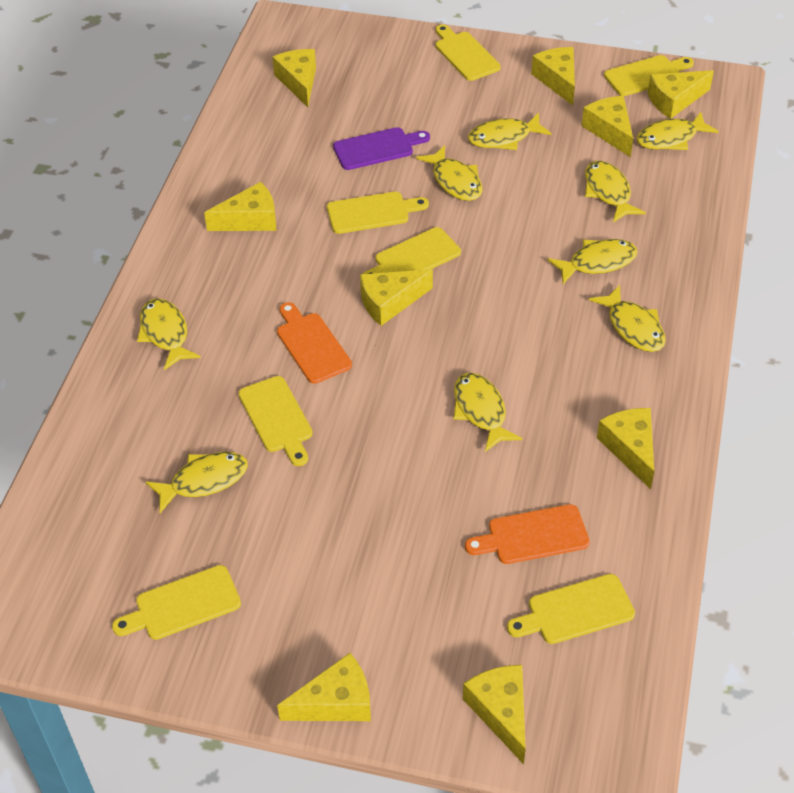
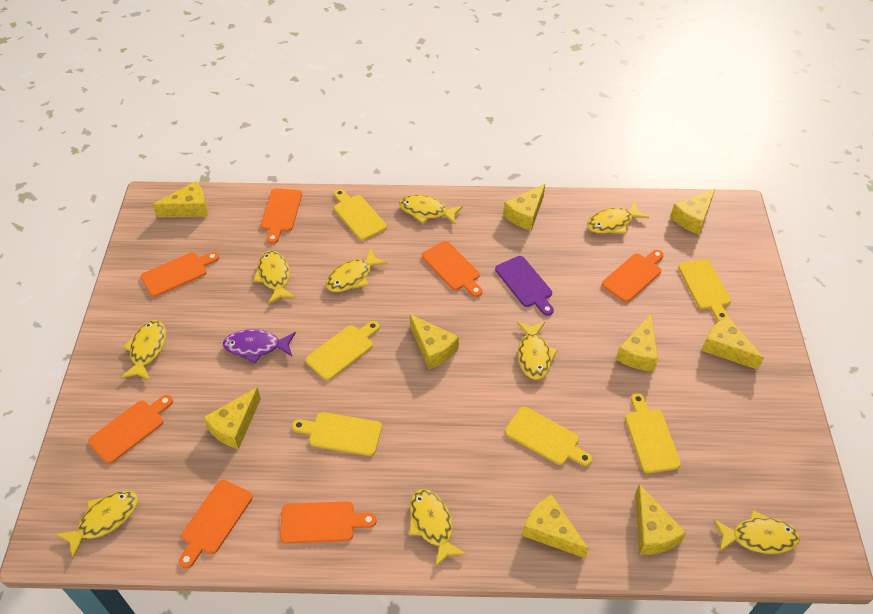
orange cutting board: 2 -> 7
purple fish: 0 -> 1
yellow cutting board: 7 -> 6

